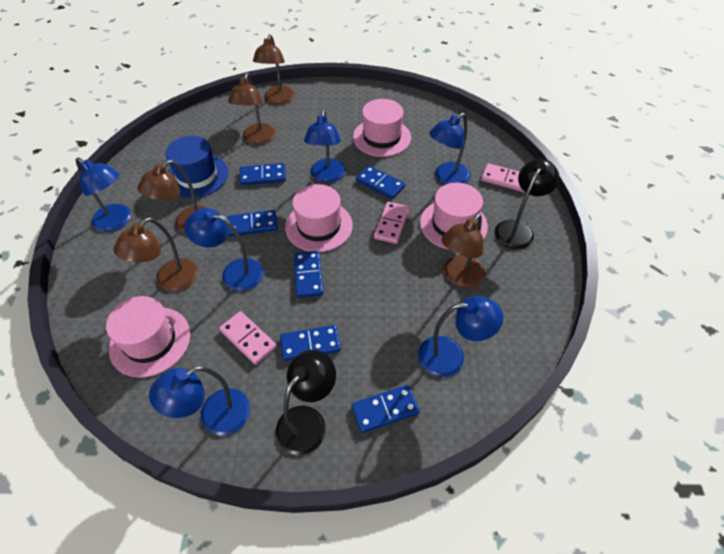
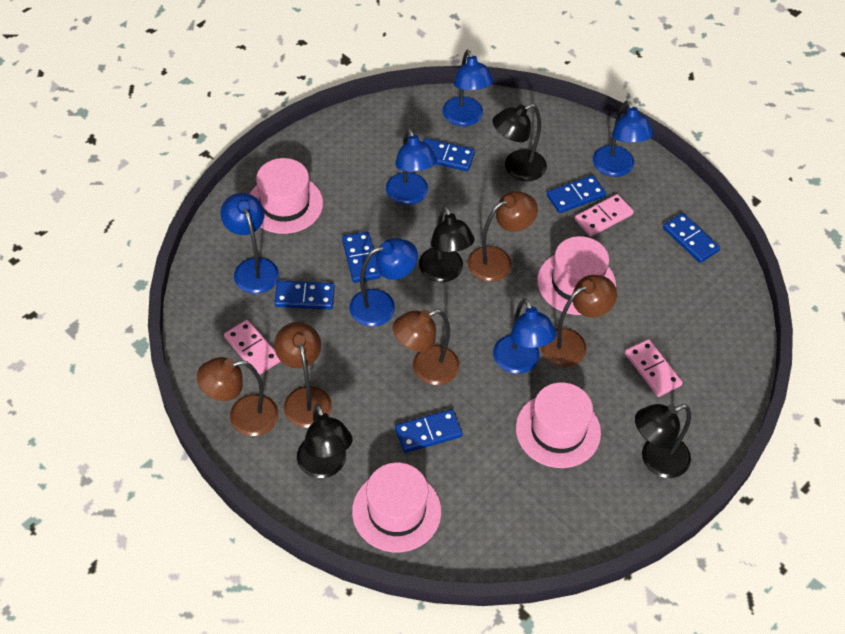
black lamp: 2 -> 4
blue hat: 1 -> 0

